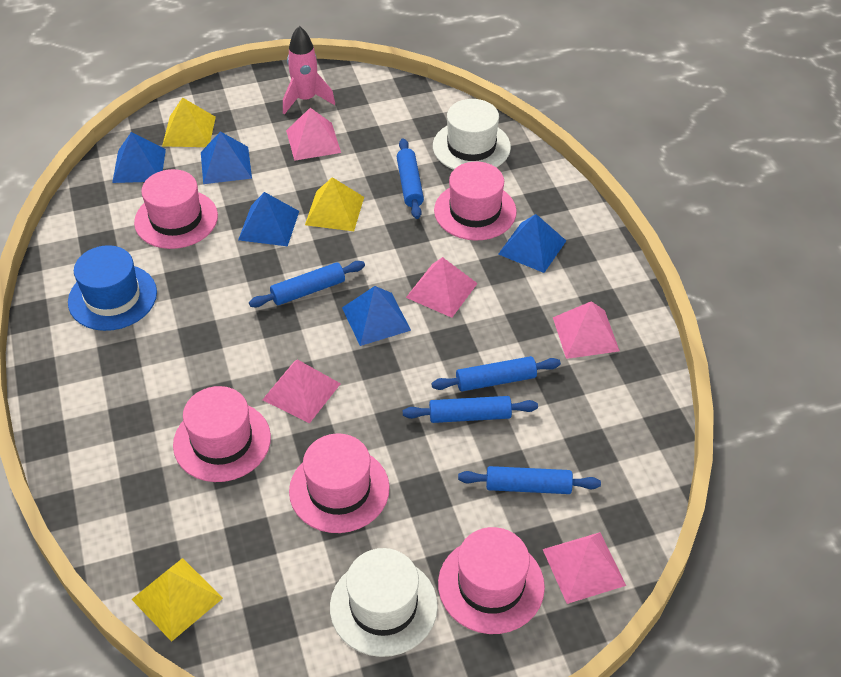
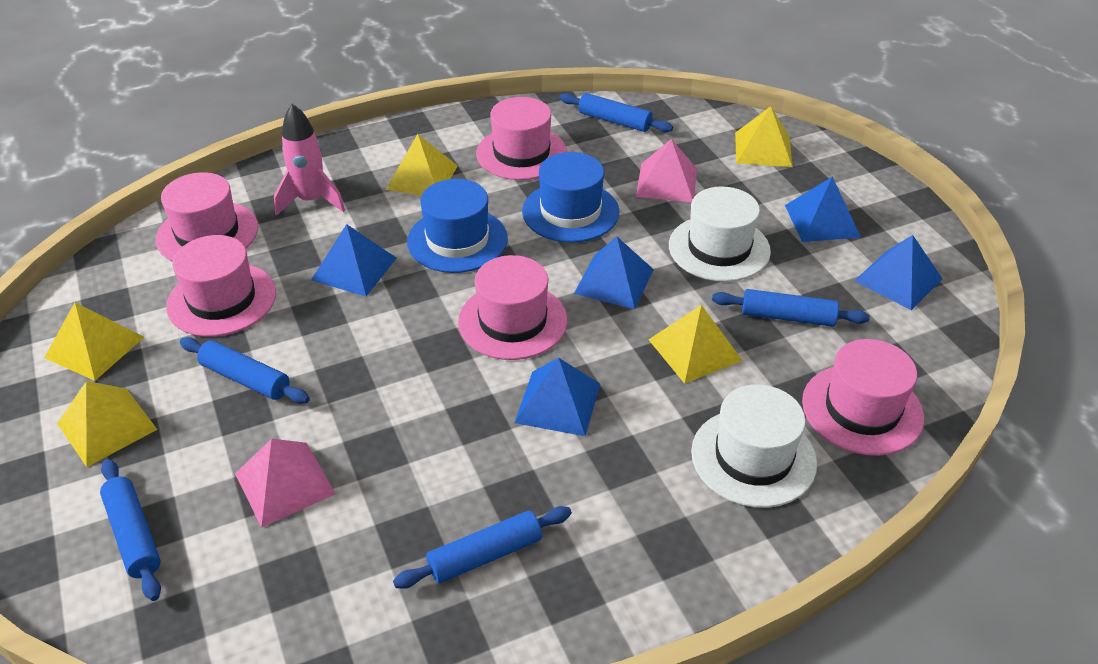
blue hat: 1 -> 2
pink pyramid: 5 -> 2
yellow pyramid: 3 -> 5

